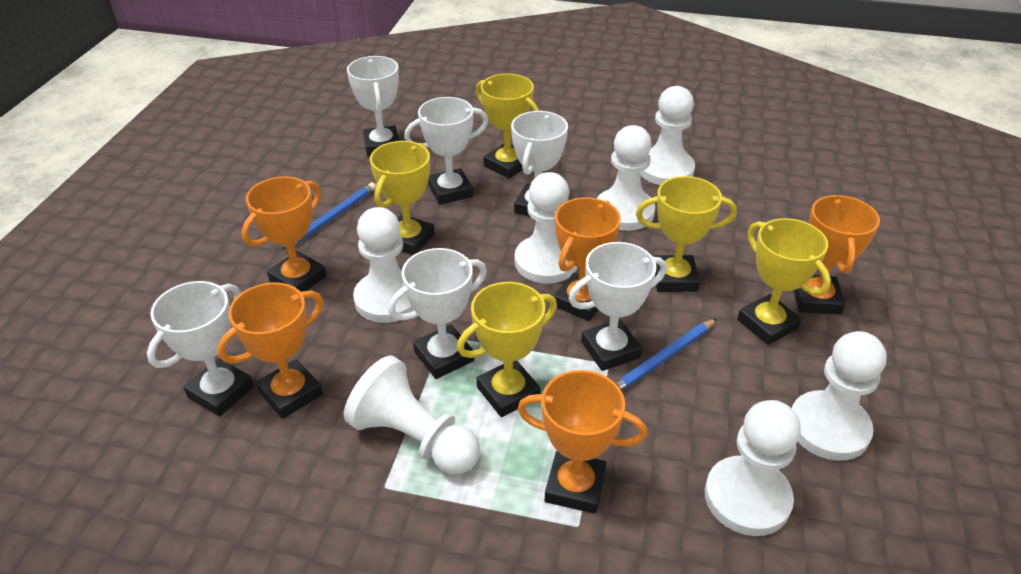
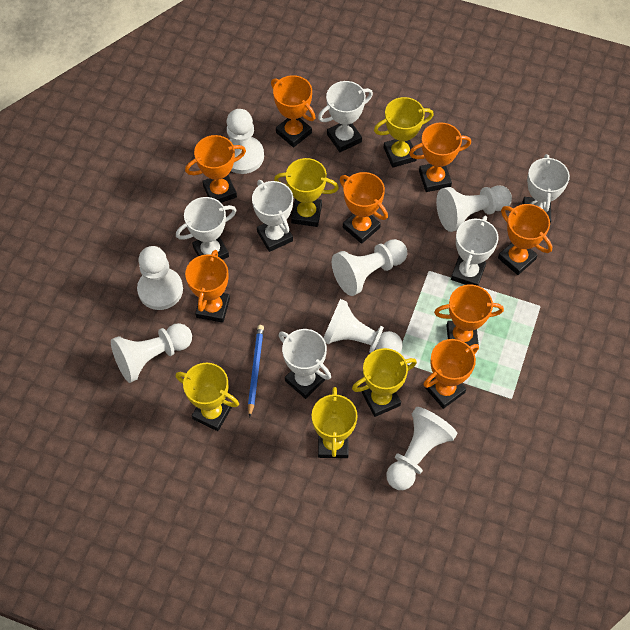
blue pencil: 2 -> 1
orange trophy: 5 -> 8

